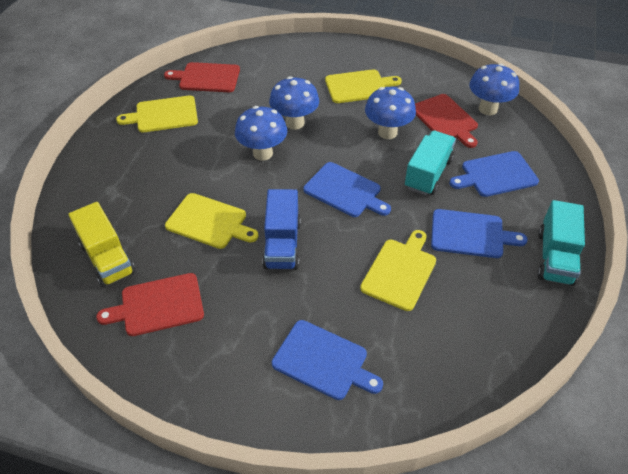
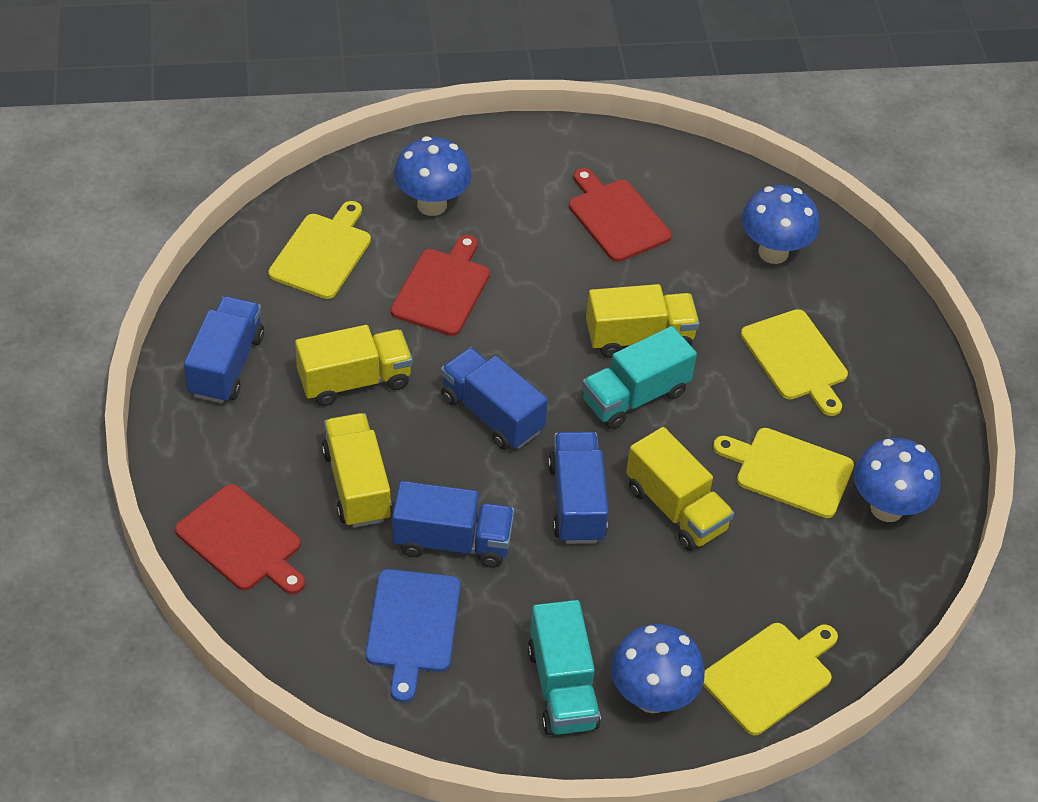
blue cutting board: 4 -> 1
blue truck: 1 -> 4
yellow truck: 1 -> 4

